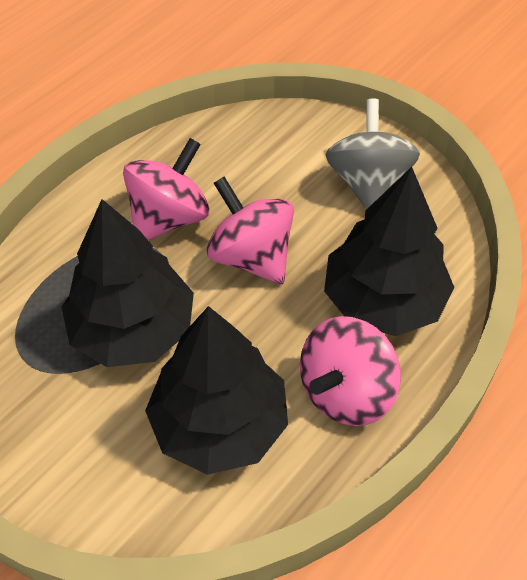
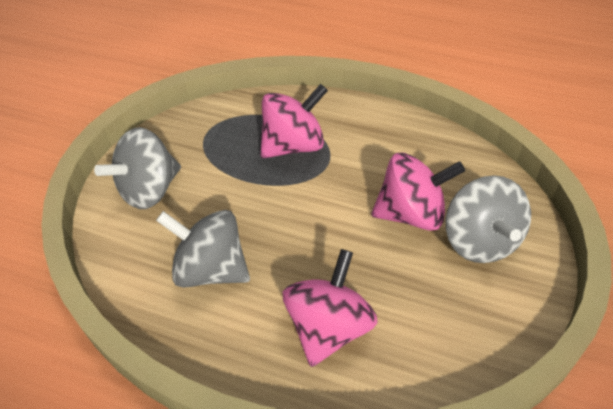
black tree: 3 -> 0
grey spinning top: 1 -> 3

